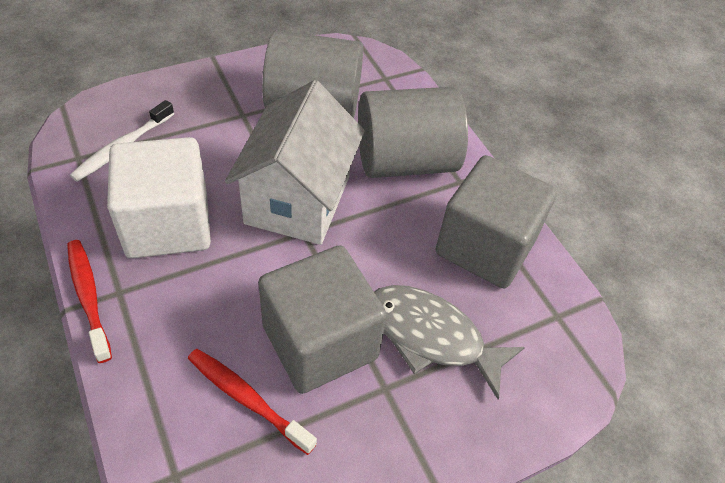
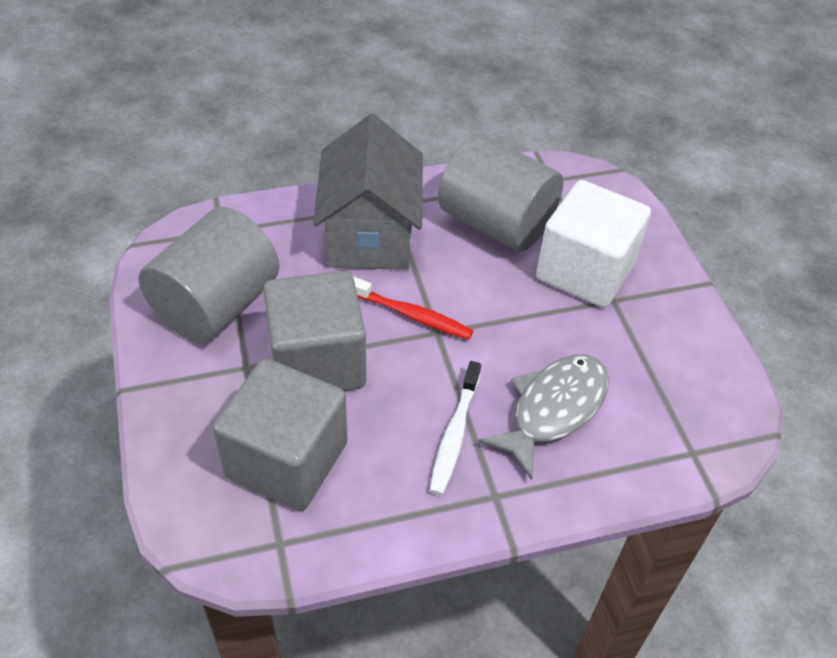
grey house: 0 -> 1
red toothbrush: 2 -> 1
white house: 1 -> 0

